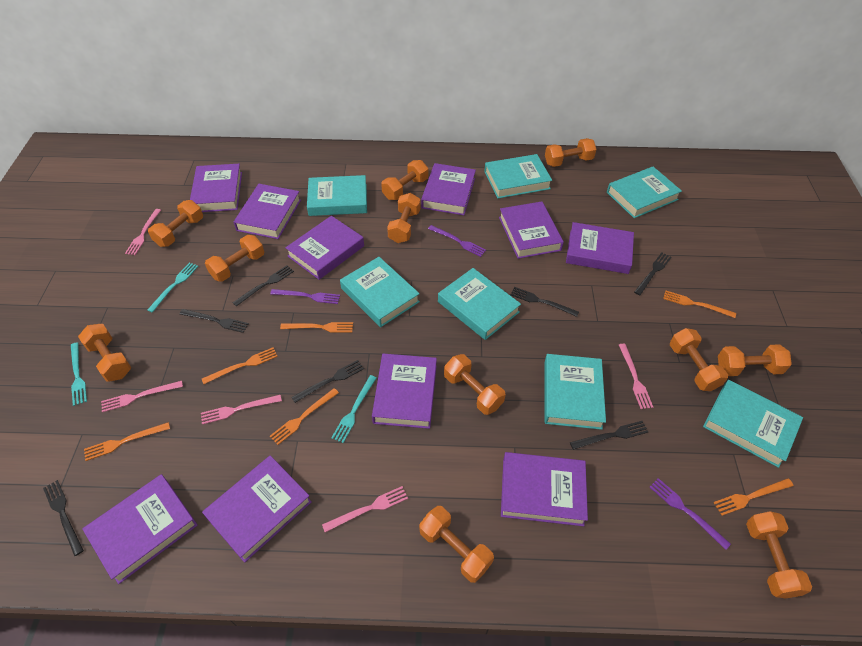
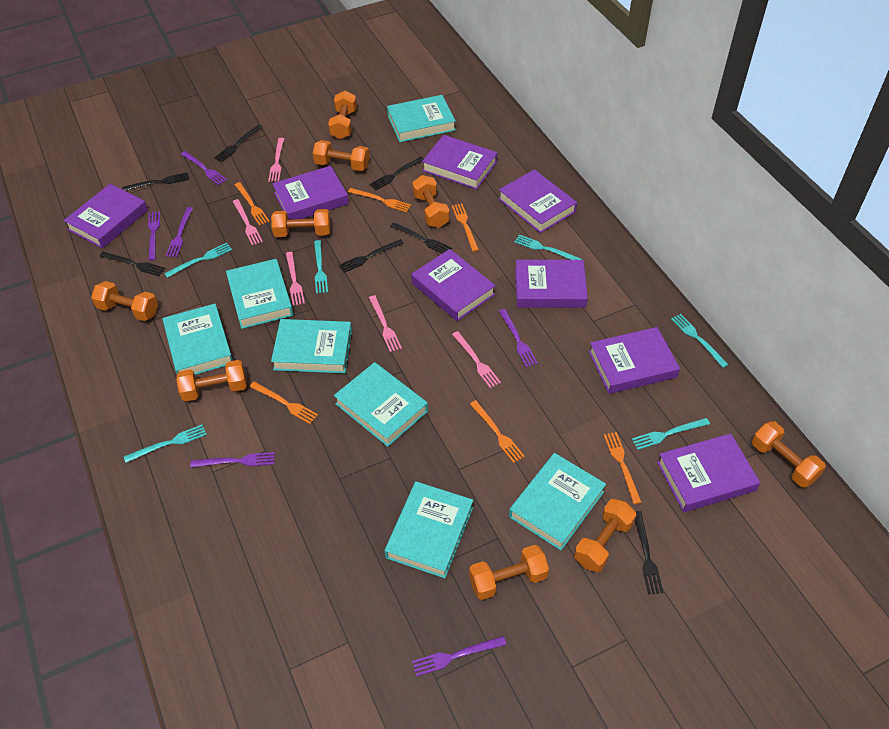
orange dumbbell: 11 -> 9
purple book: 10 -> 8
purple fork: 3 -> 6
turquoise fork: 3 -> 6

